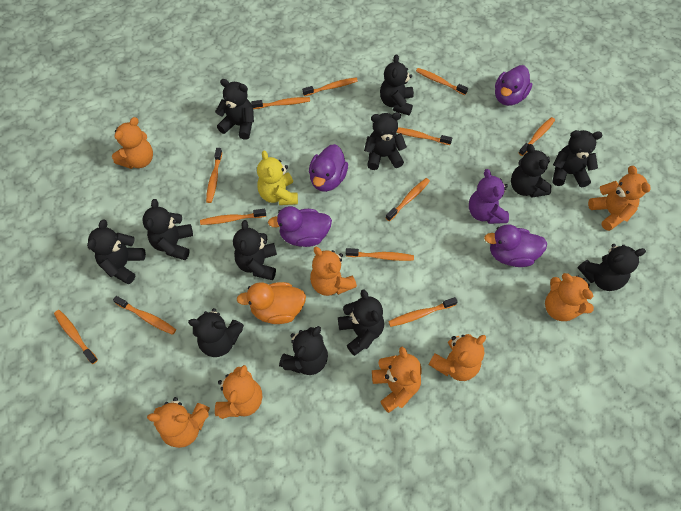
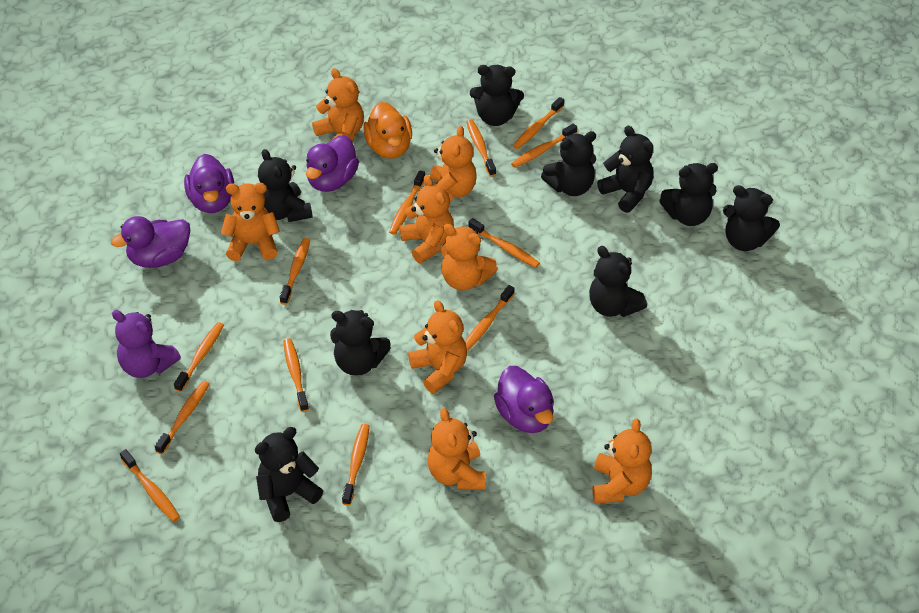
black teddy bear: 12 -> 9
yellow teddy bear: 1 -> 0

